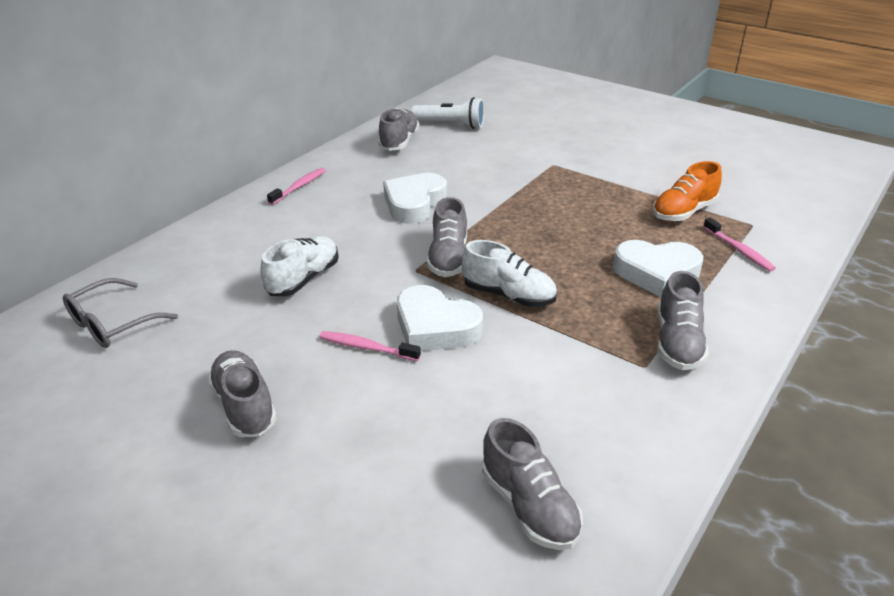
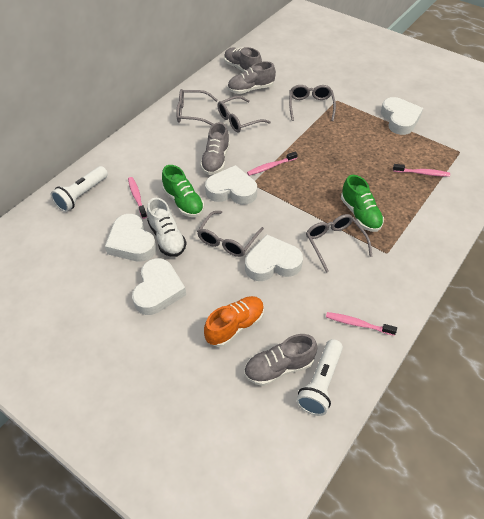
green shoe: 0 -> 2
grey glasses: 1 -> 5
grey shoe: 5 -> 4
pink toothbrush: 3 -> 4
white flashlight: 1 -> 2
white heart: 3 -> 5
white shoe: 2 -> 1

